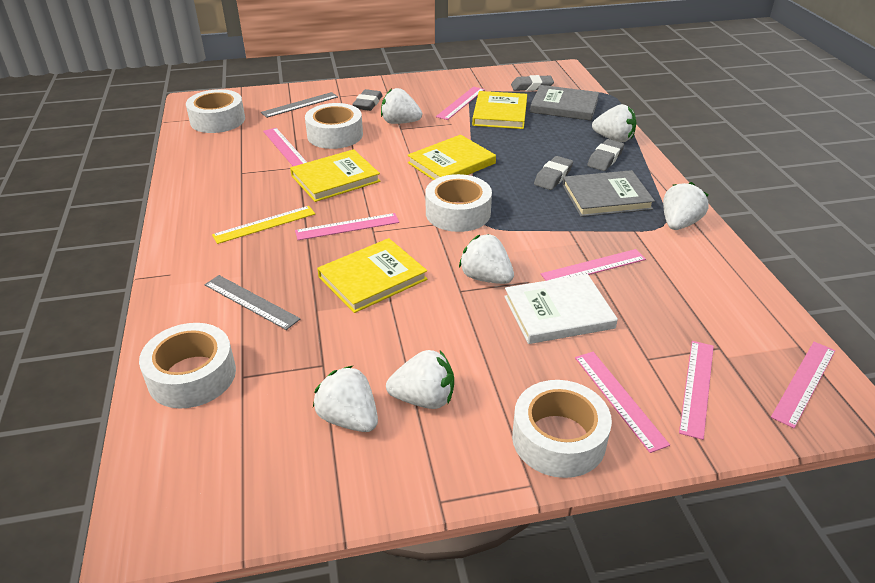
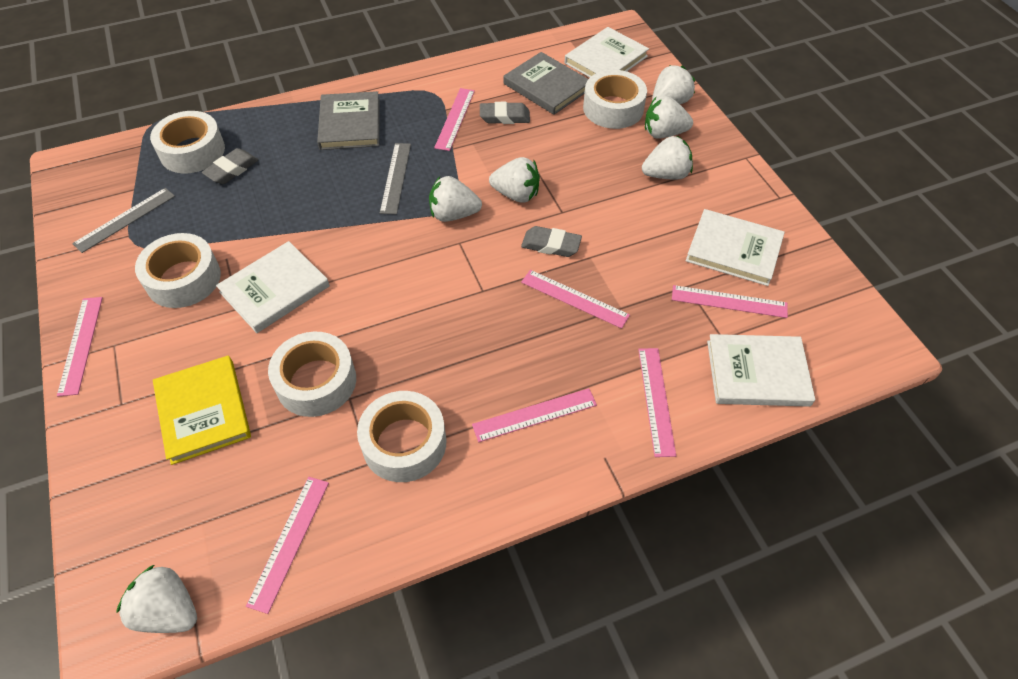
grey eraser: 4 -> 3
white book: 1 -> 4
yellow book: 4 -> 1
yellow ruler: 1 -> 0

